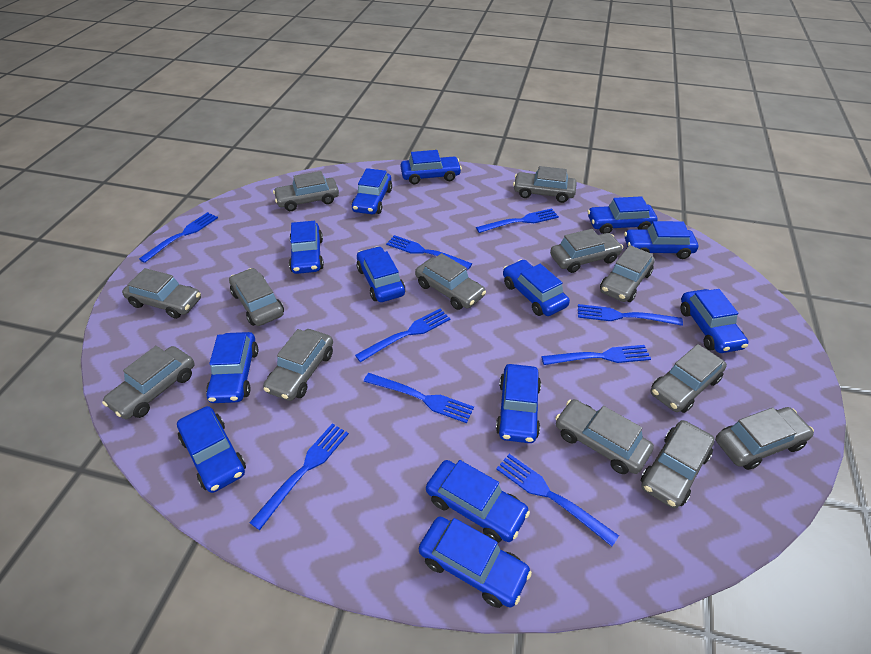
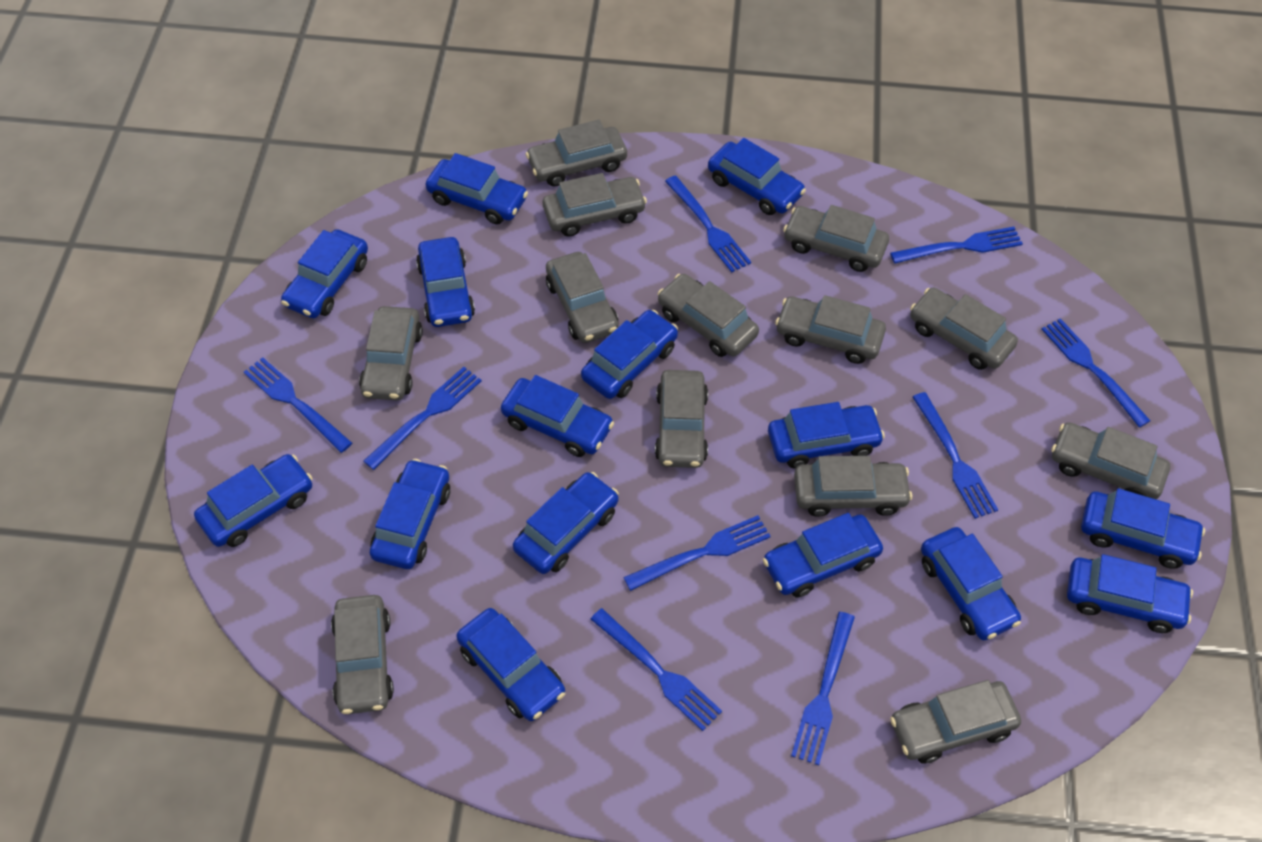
blue car: 13 -> 15

